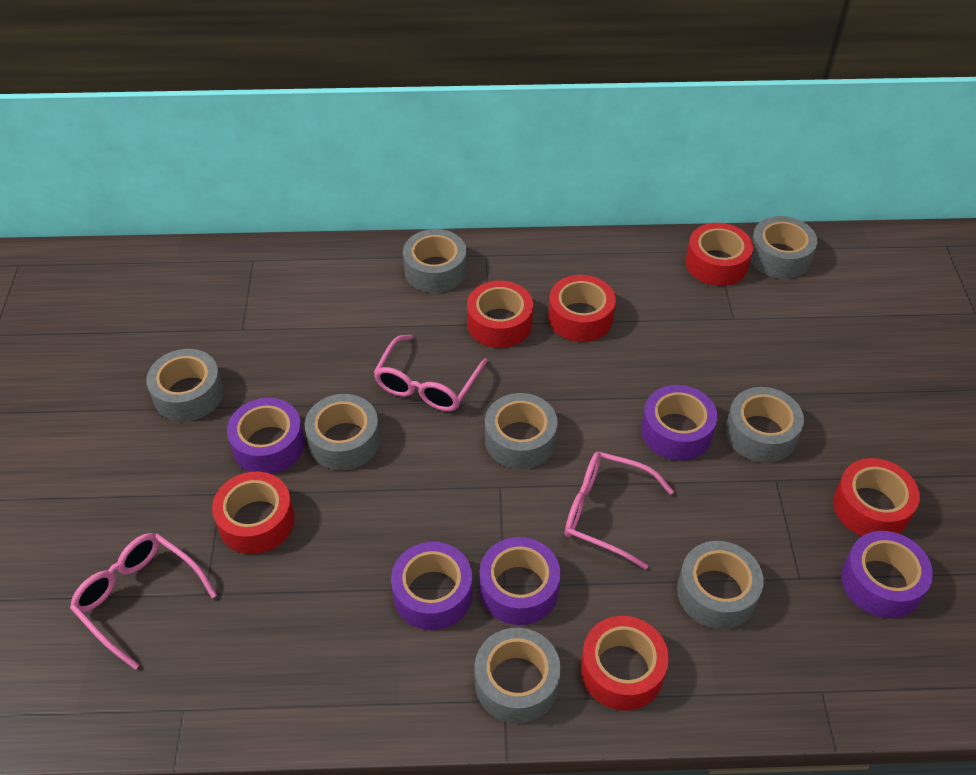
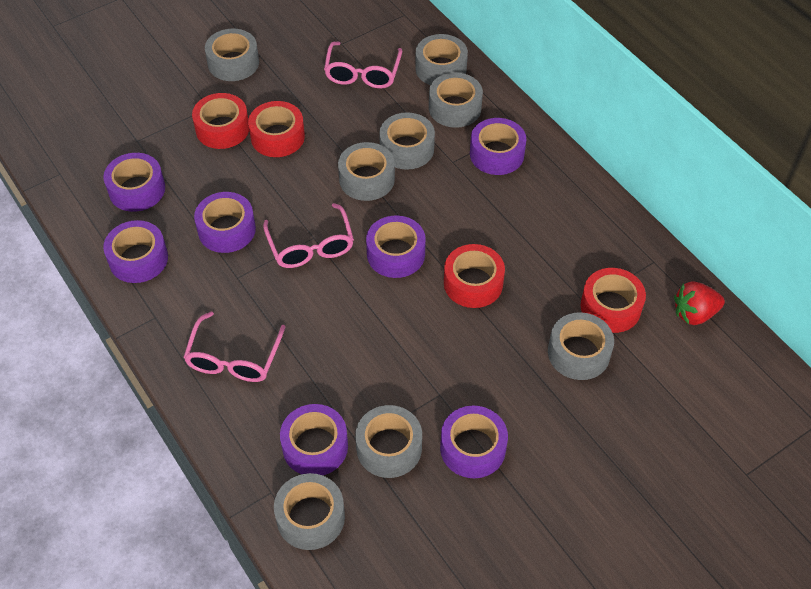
purple tape: 5 -> 7
red strawberry: 0 -> 1
red tape: 6 -> 4

